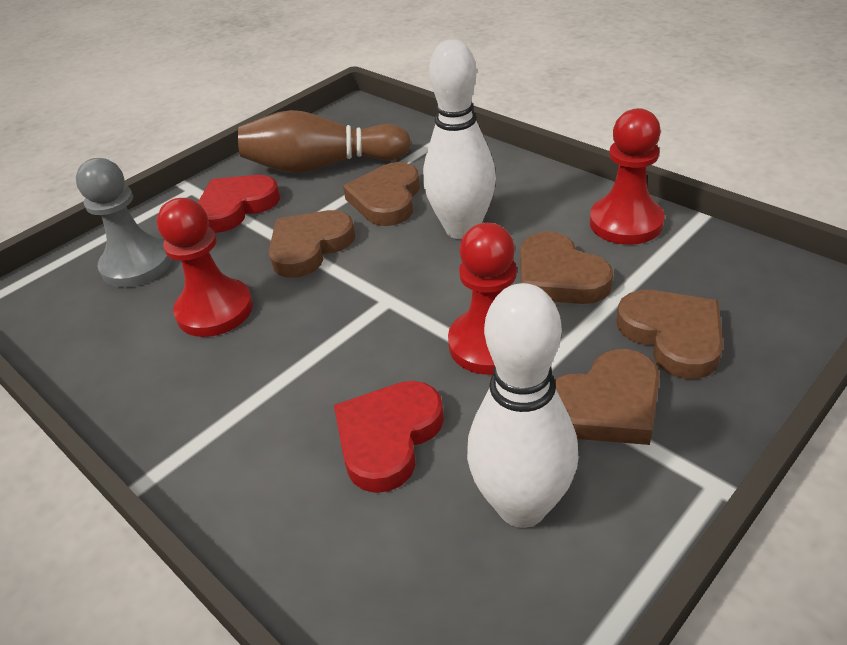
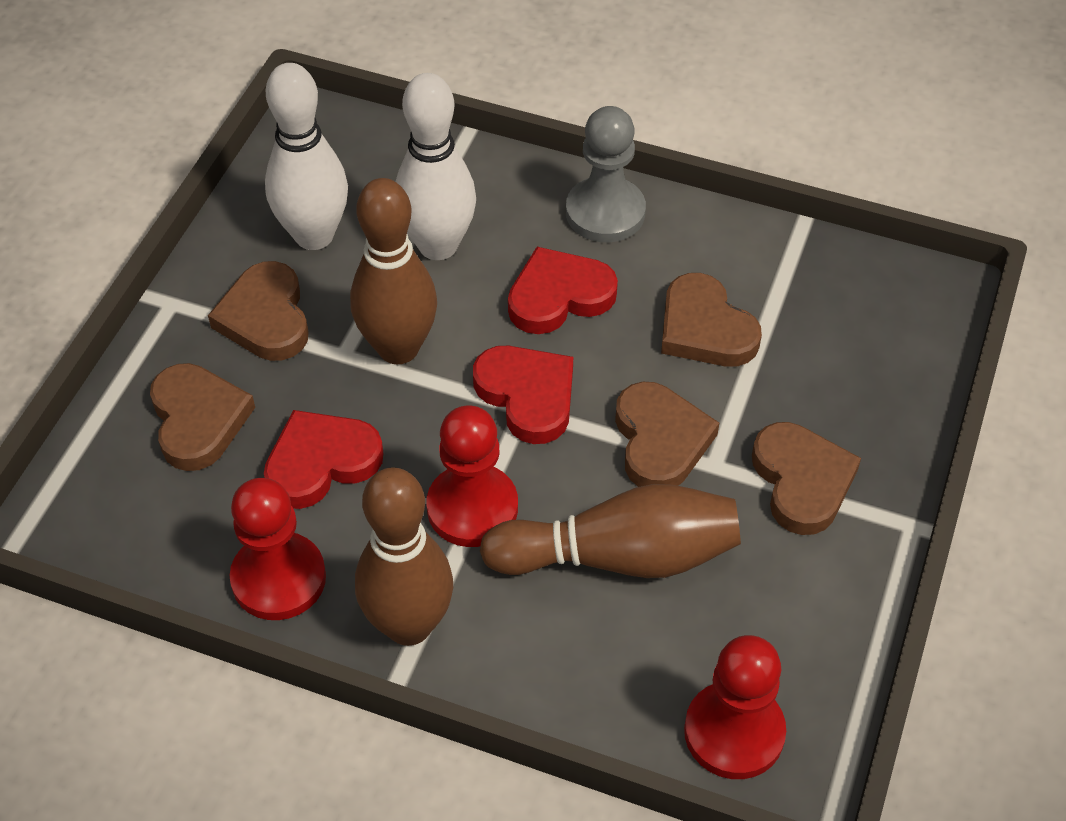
brown bowling pin: 1 -> 3
red heart: 2 -> 3

